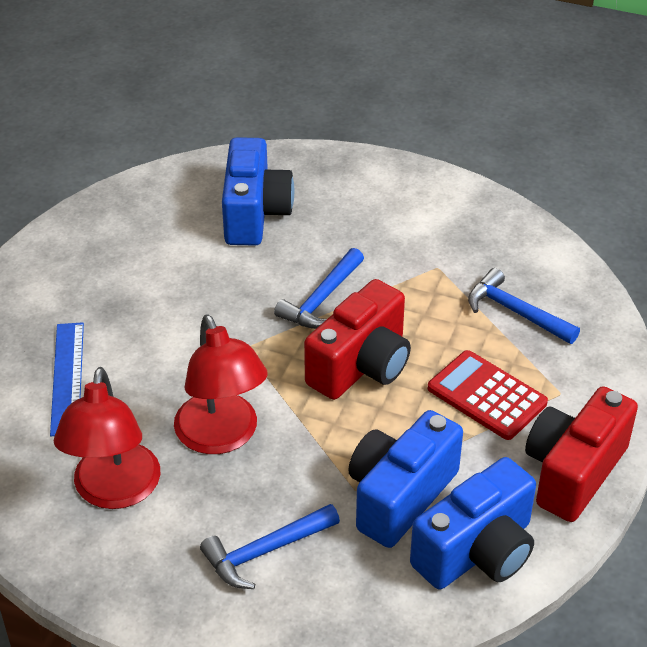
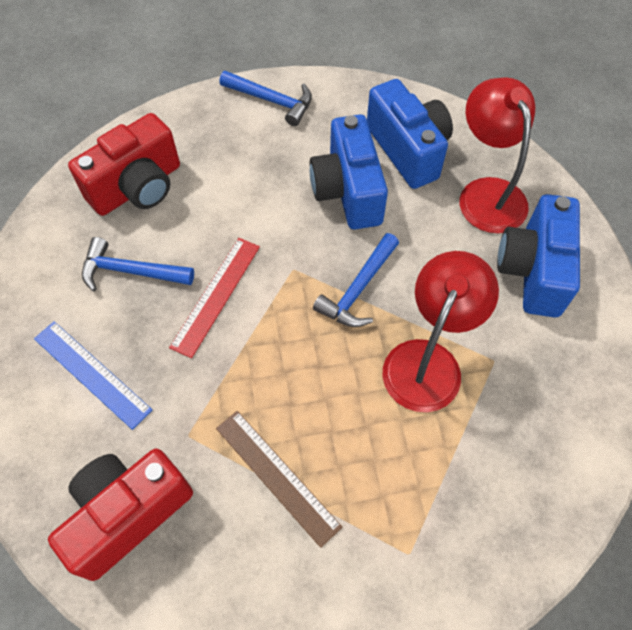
brown ruler: 0 -> 1
red calculator: 1 -> 0
red ruler: 0 -> 1

